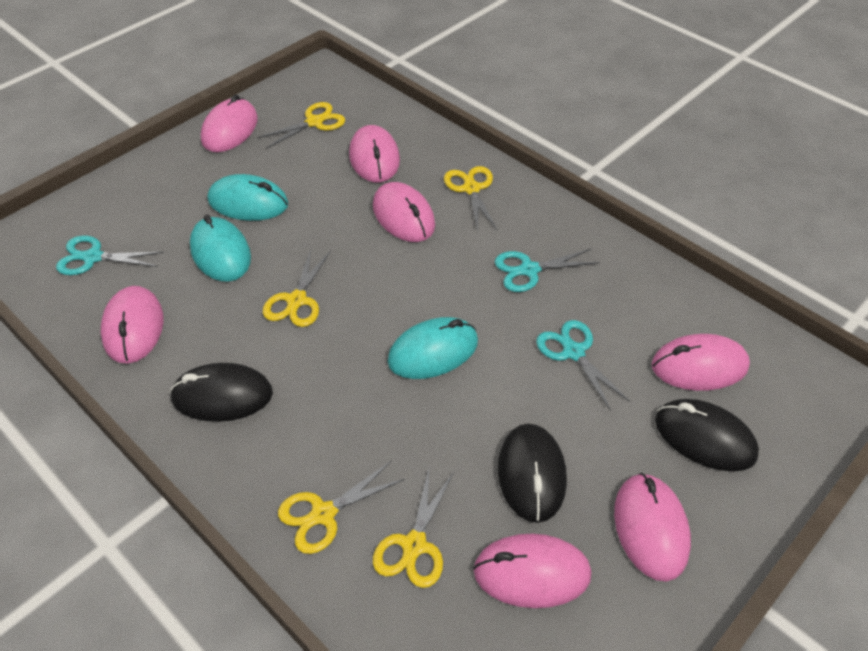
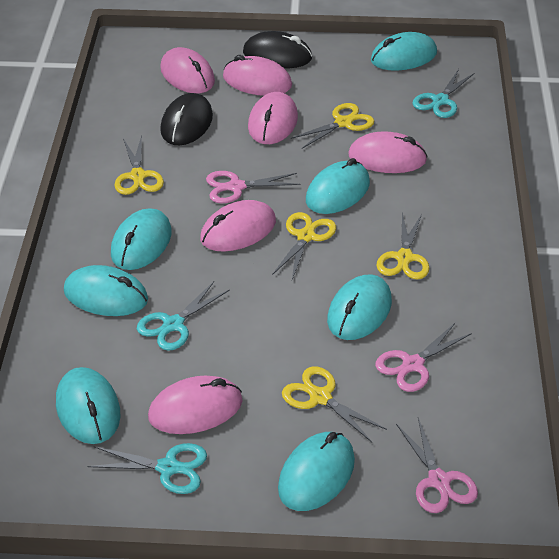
black mouse: 3 -> 2
pink mouse: 7 -> 6
pink scissors: 0 -> 3
turquoise mouse: 3 -> 7

